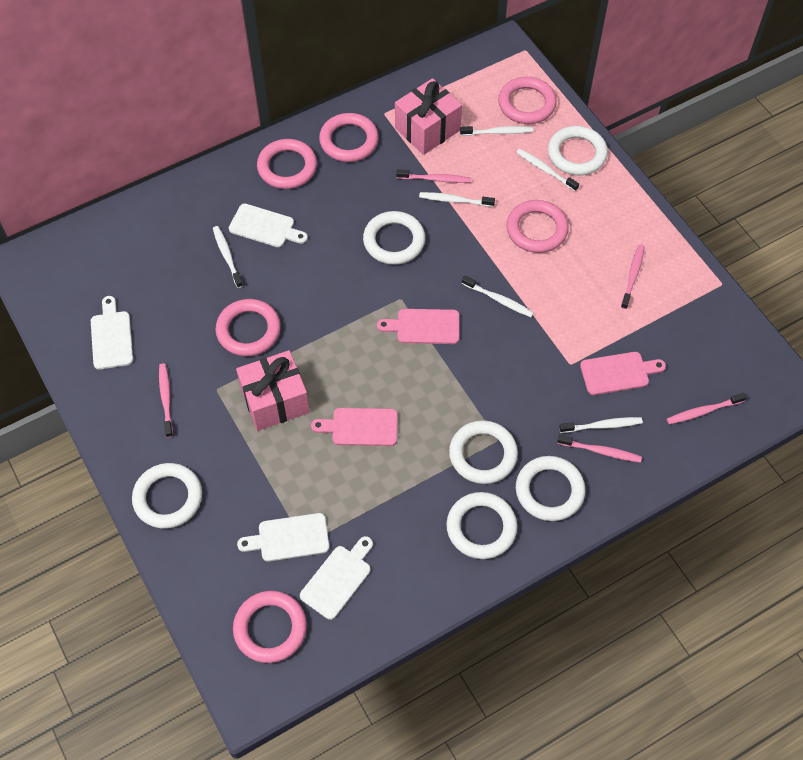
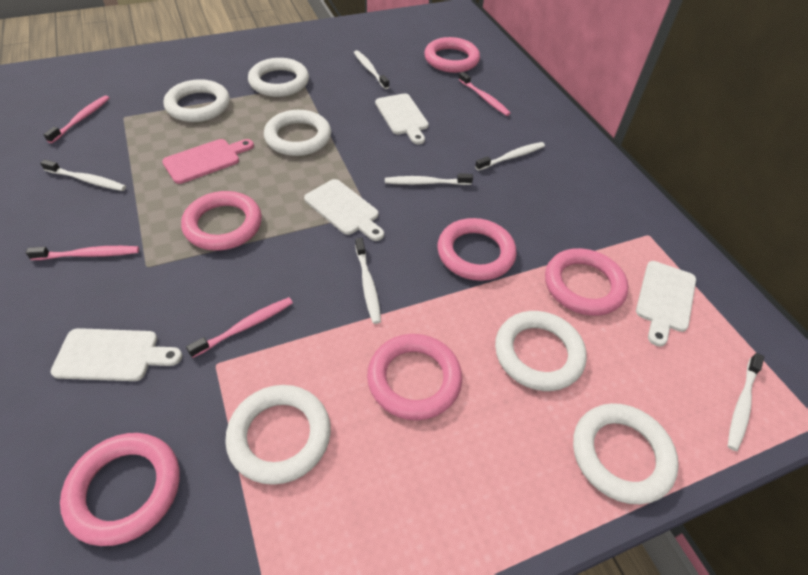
pink cutting board: 3 -> 1
pink gift: 2 -> 0
pink toothbrush: 5 -> 4

